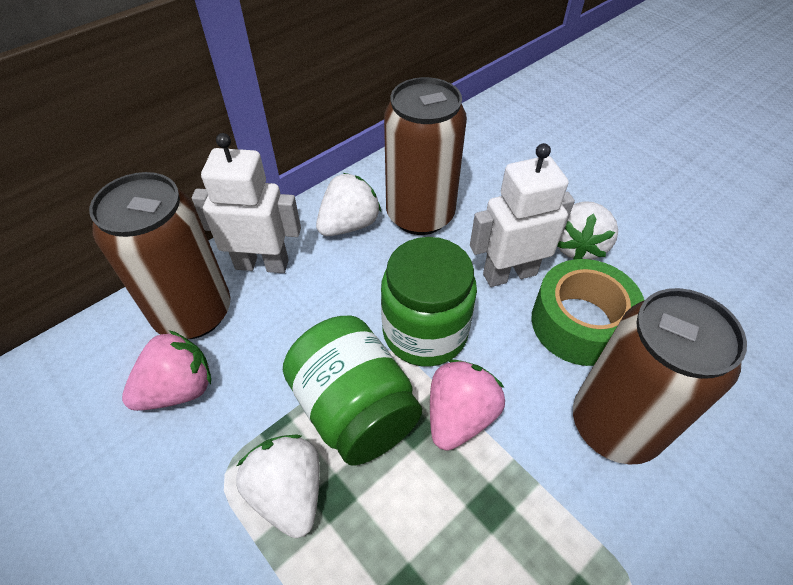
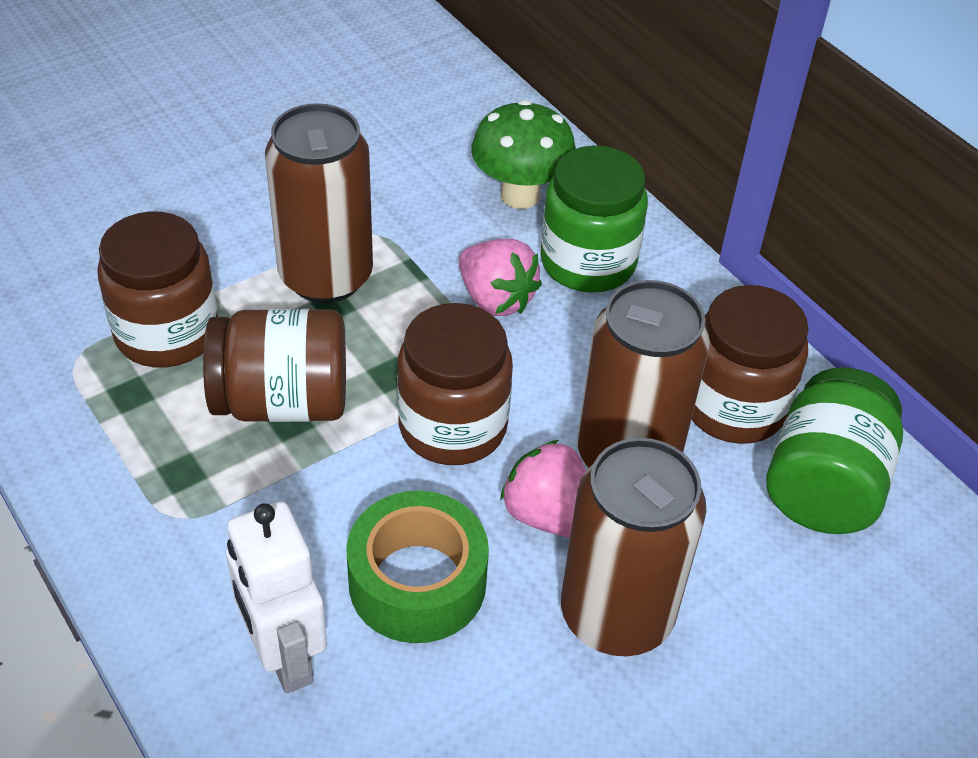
brown jar: 0 -> 4
green mushroom: 0 -> 1
white robot: 2 -> 1
white strawberry: 3 -> 0

